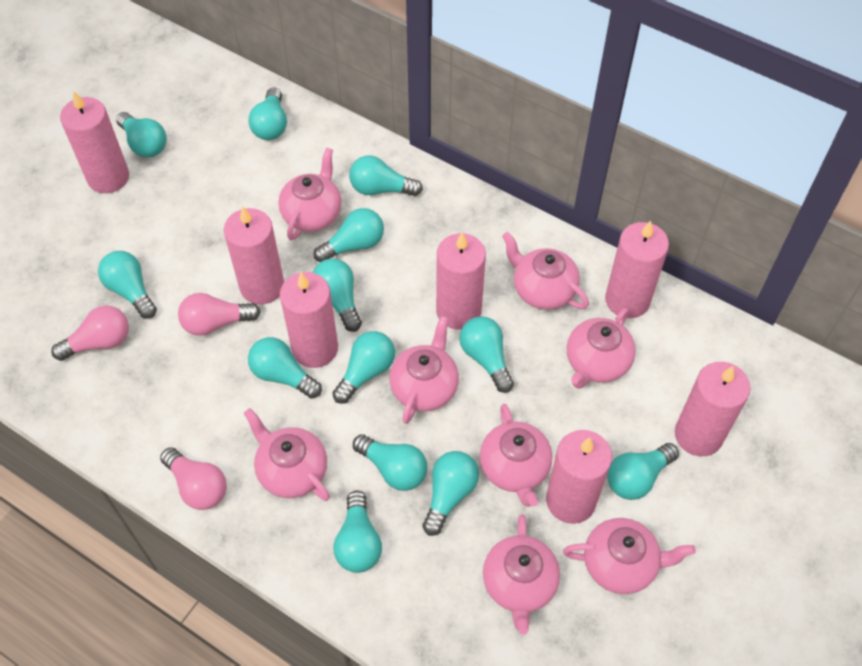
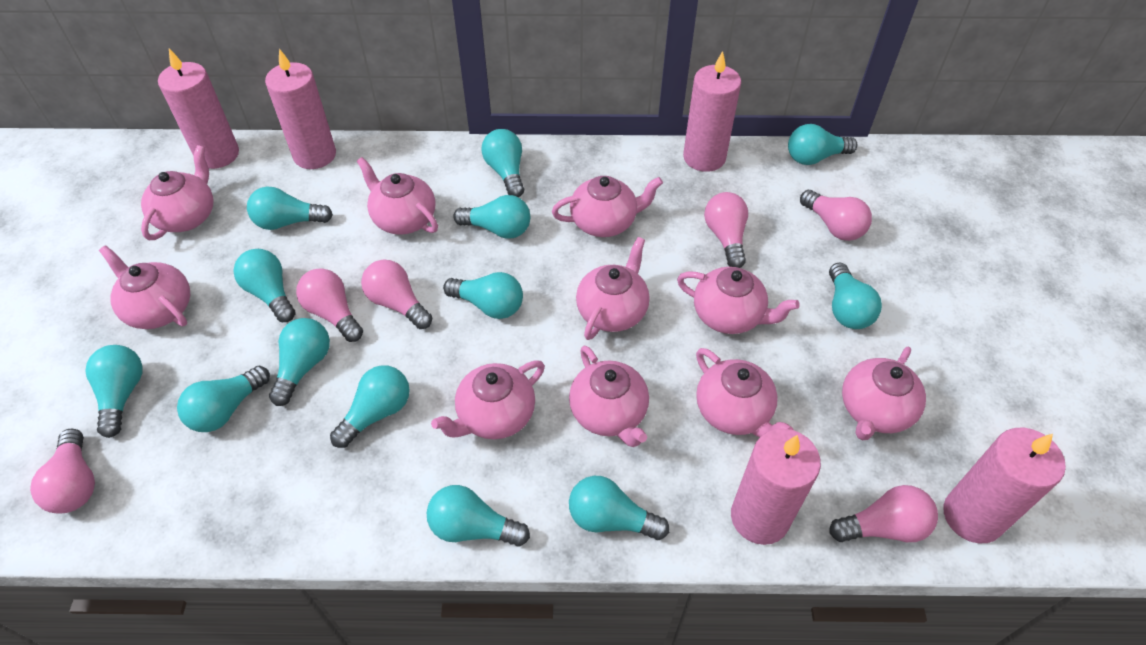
pink candle: 7 -> 5
pink light bulb: 3 -> 6
pink teapot: 8 -> 10

